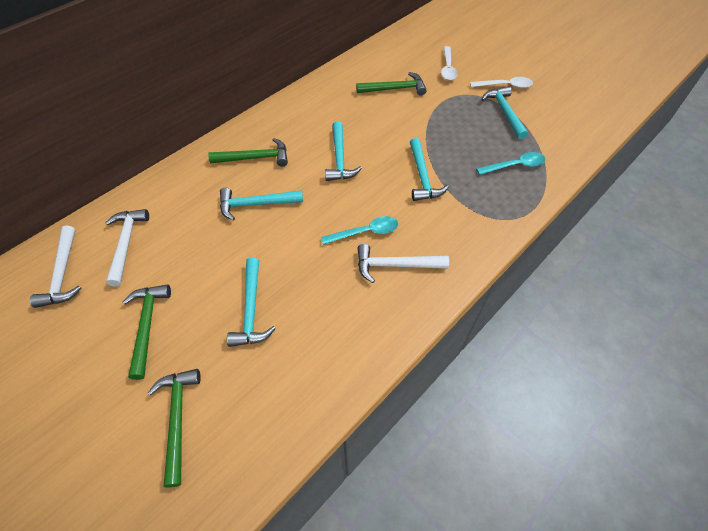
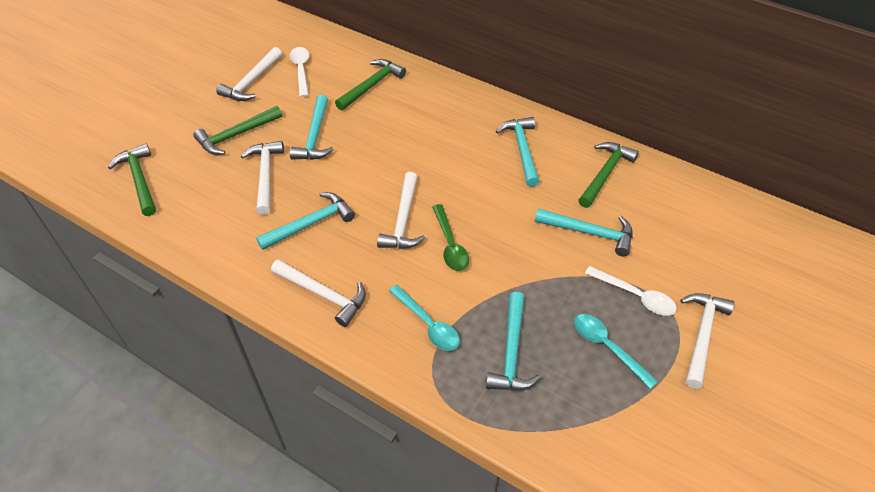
green spoon: 0 -> 1
white hammer: 3 -> 5

